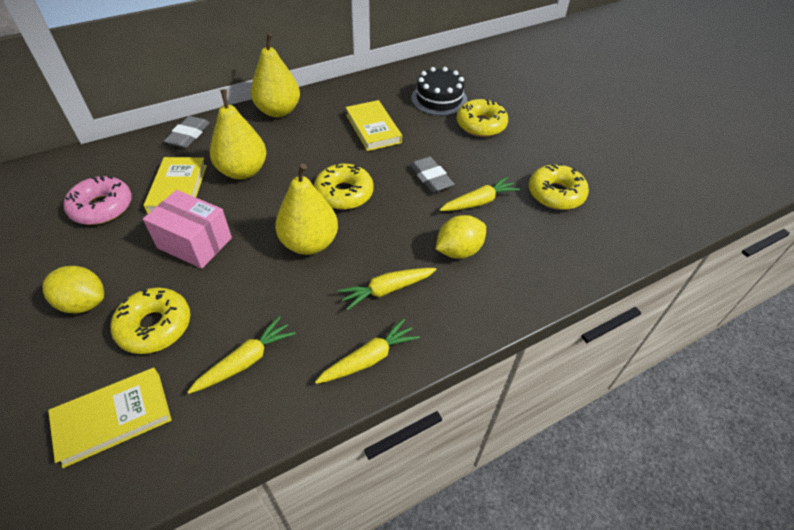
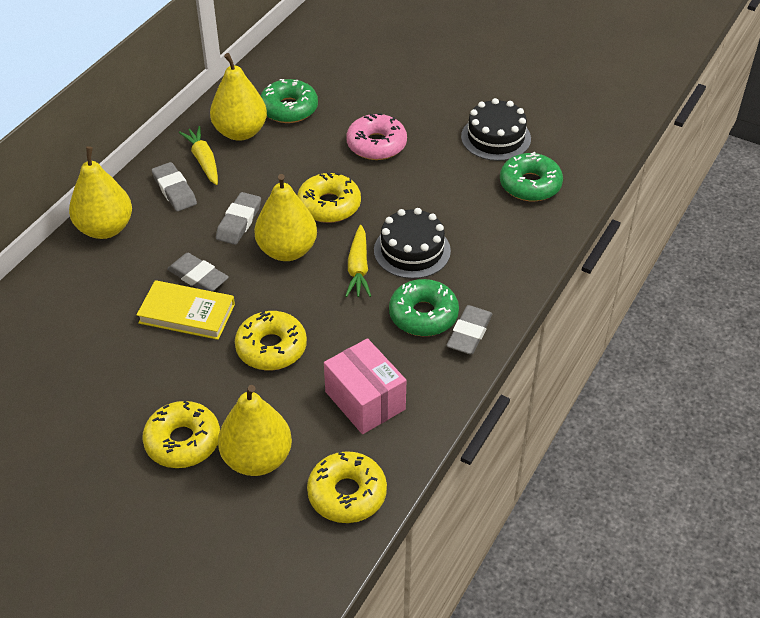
black cake: 1 -> 2
green donut: 0 -> 3
grey eraser: 2 -> 4
yellow book: 3 -> 1
yellow carrot: 4 -> 2
yellow lemon: 2 -> 0
yellow pear: 3 -> 4

